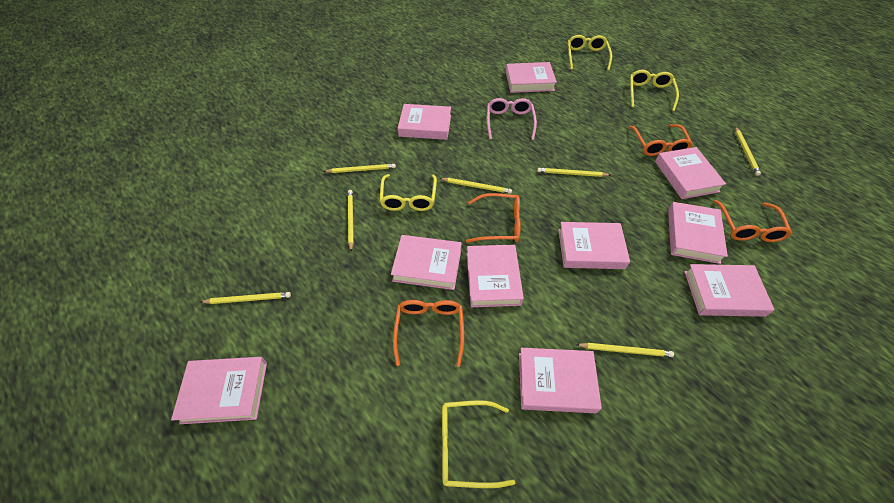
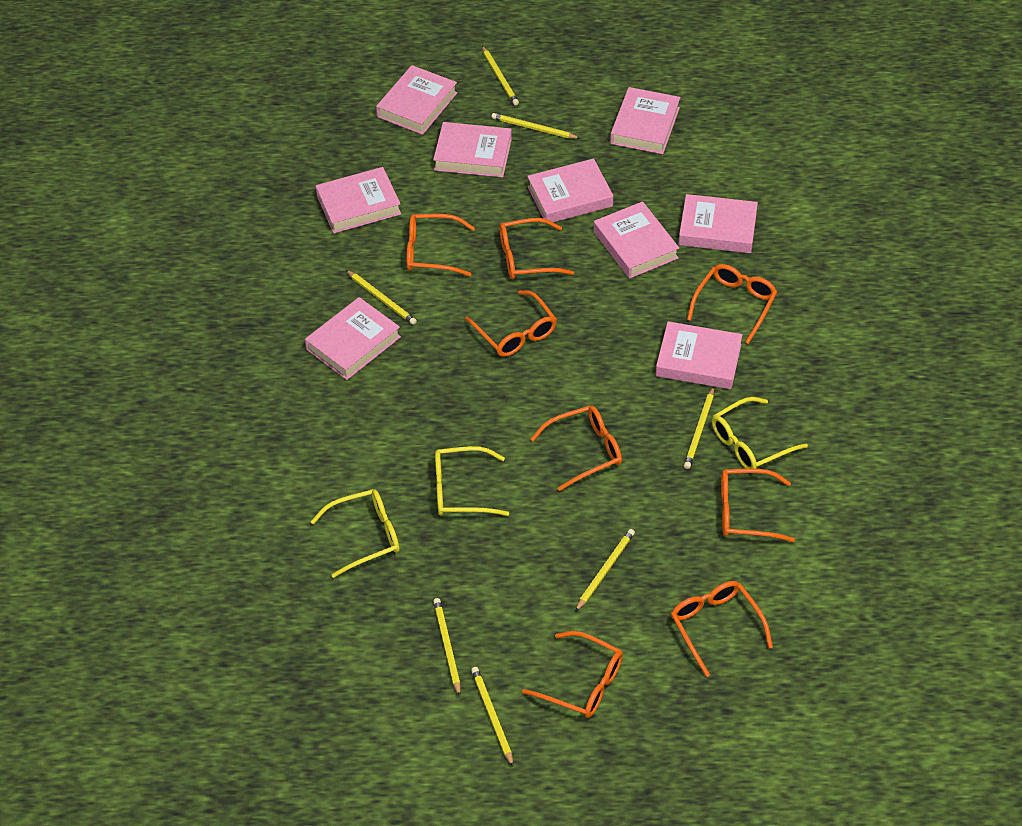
orange glasses: 4 -> 8
pink book: 10 -> 9
pink glasses: 1 -> 0
yellow glasses: 4 -> 3

